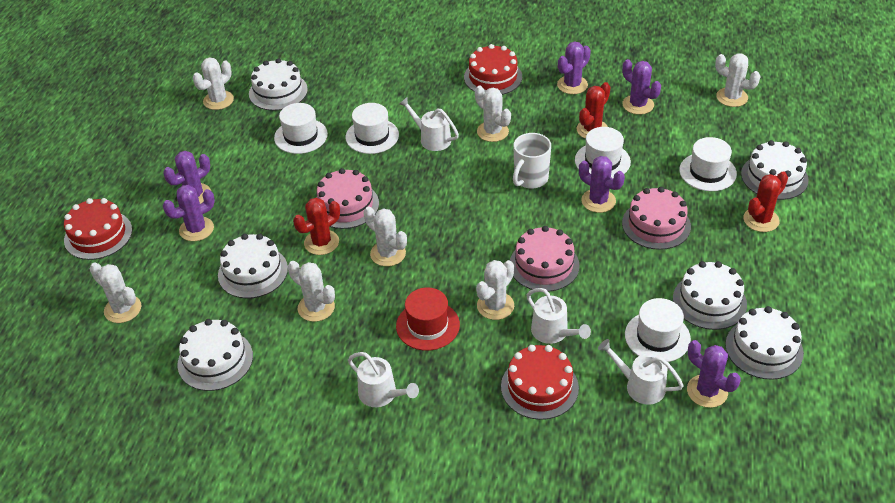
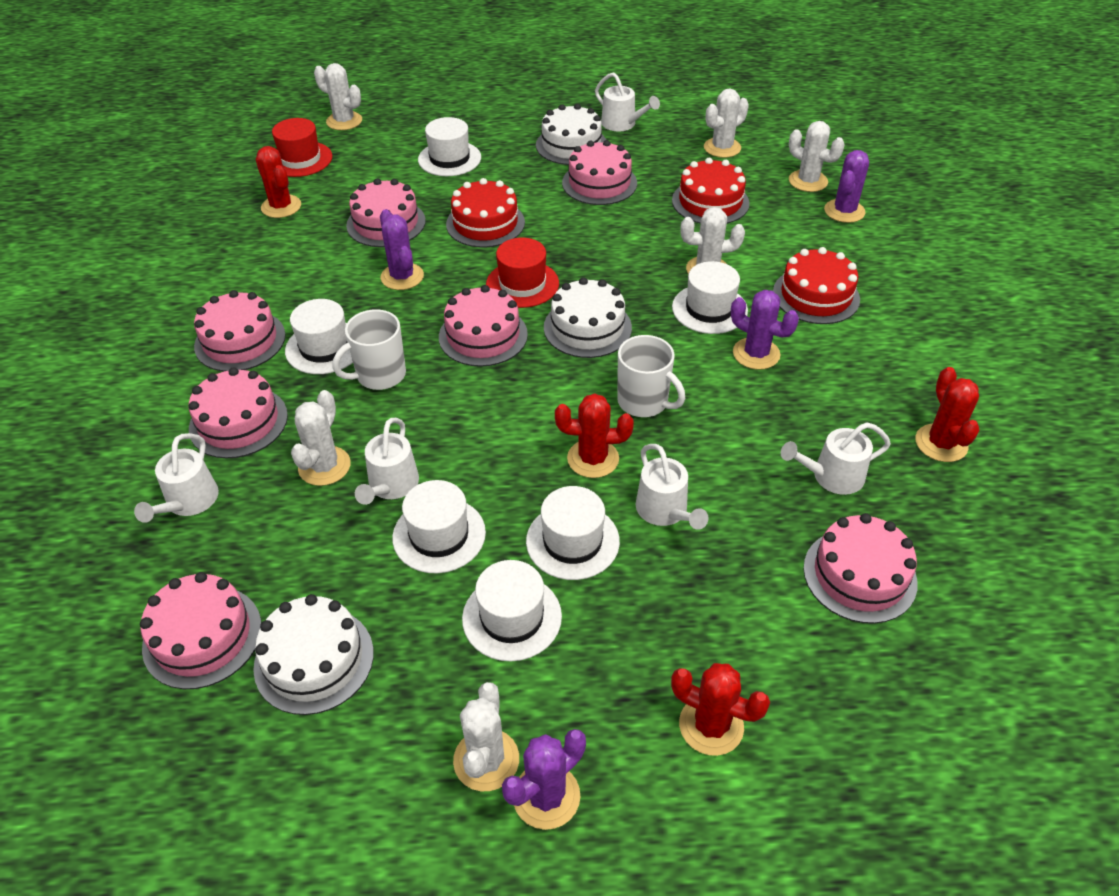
pink cake: 3 -> 7
purple cactus: 6 -> 4
red cactus: 3 -> 4
red hat: 1 -> 2
white cactus: 7 -> 6
white cake: 6 -> 3
white hat: 5 -> 6
white mug: 1 -> 2
white watering can: 4 -> 5

